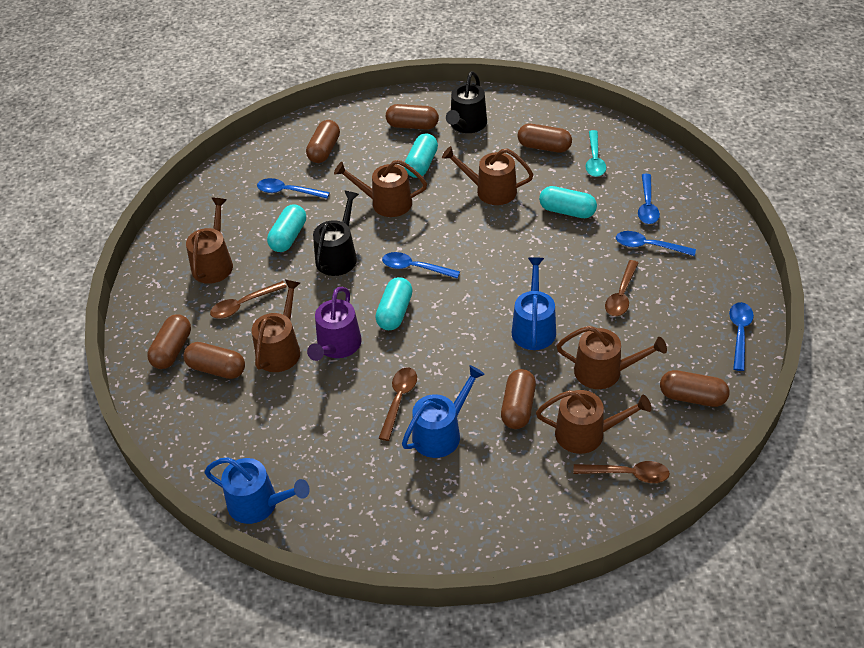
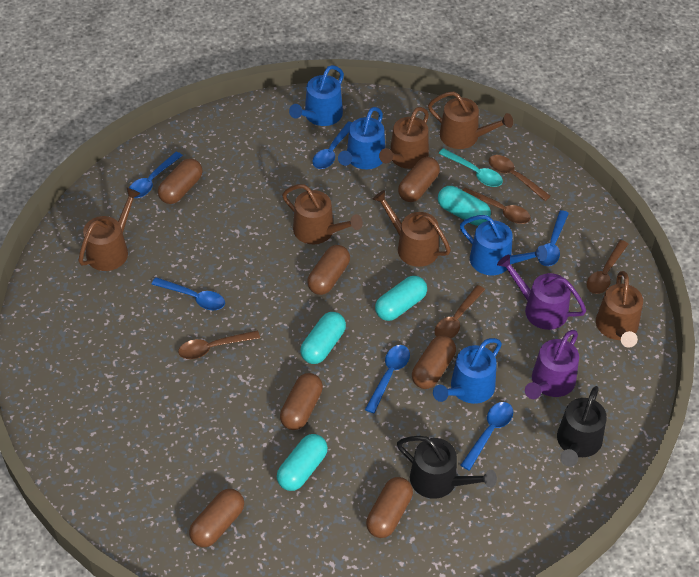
blue spoon: 5 -> 6
blue watering can: 3 -> 4
brown spoon: 4 -> 5
purple watering can: 1 -> 2

